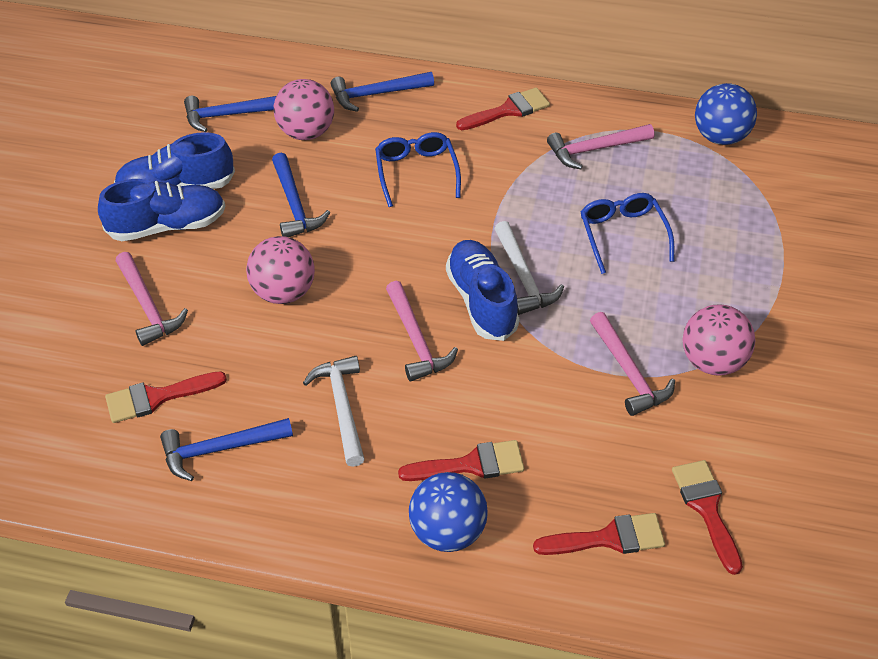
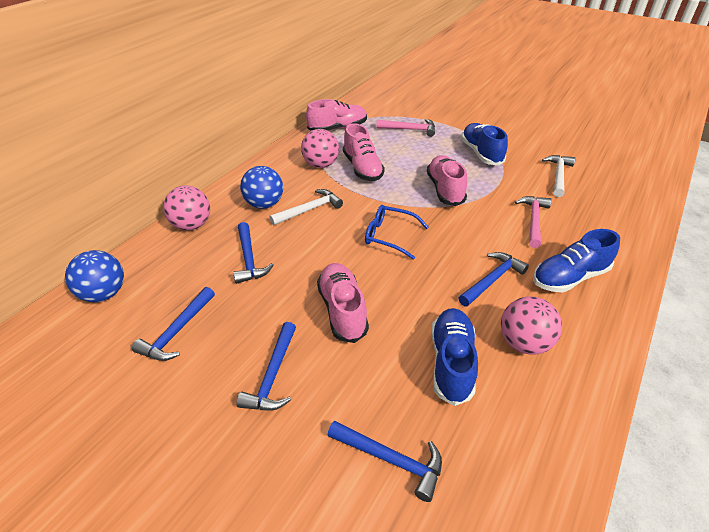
blue glasses: 2 -> 1
blue hammer: 4 -> 5
pink hammer: 4 -> 2
pink shoe: 0 -> 4
red brush: 5 -> 0

